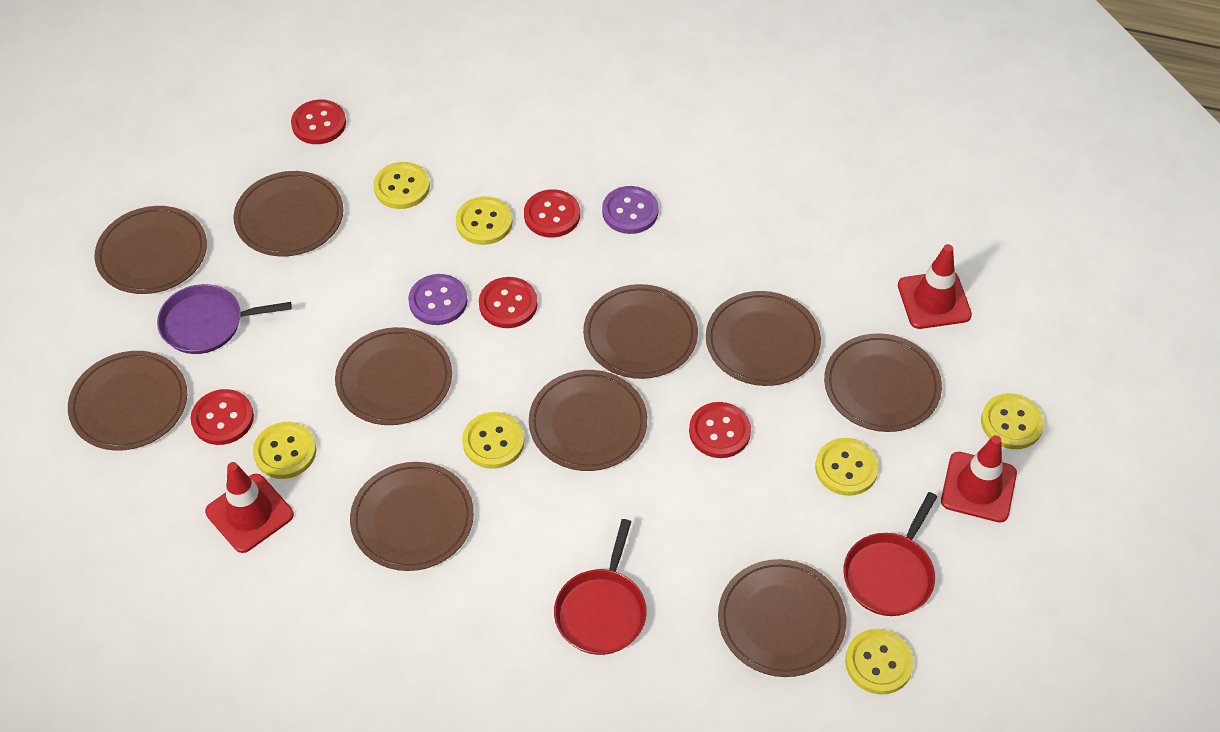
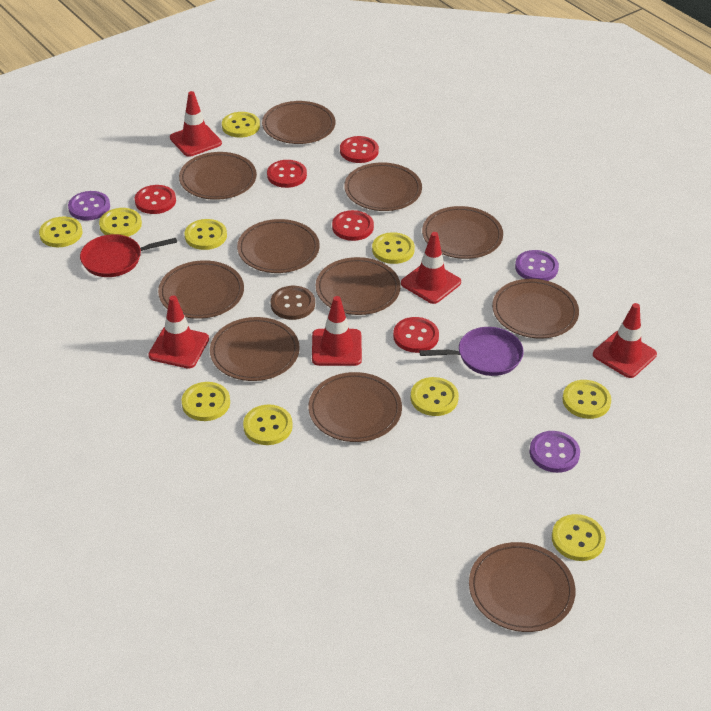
brown button: 0 -> 1
brown plate: 10 -> 11
purple button: 2 -> 3
red pan: 2 -> 1
red traffic cone: 3 -> 5
yellow button: 7 -> 10

